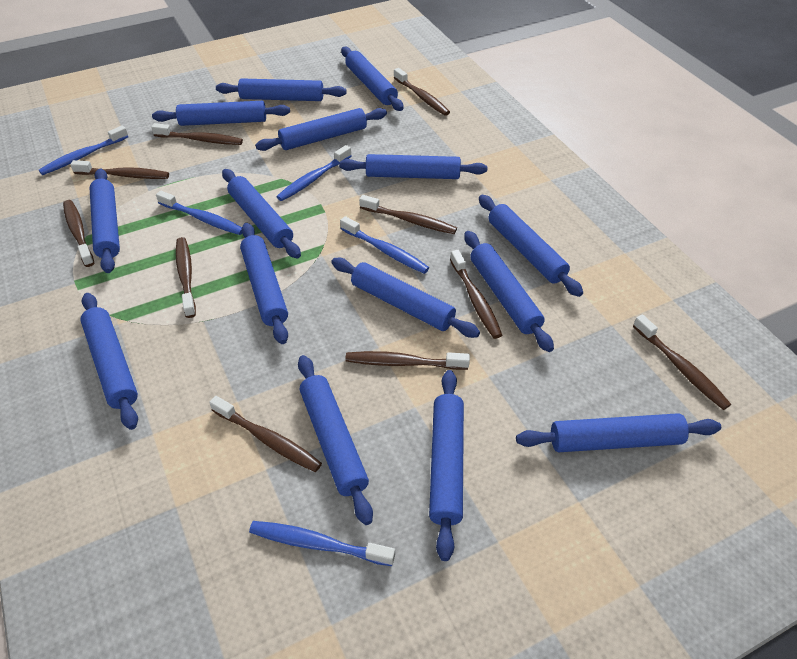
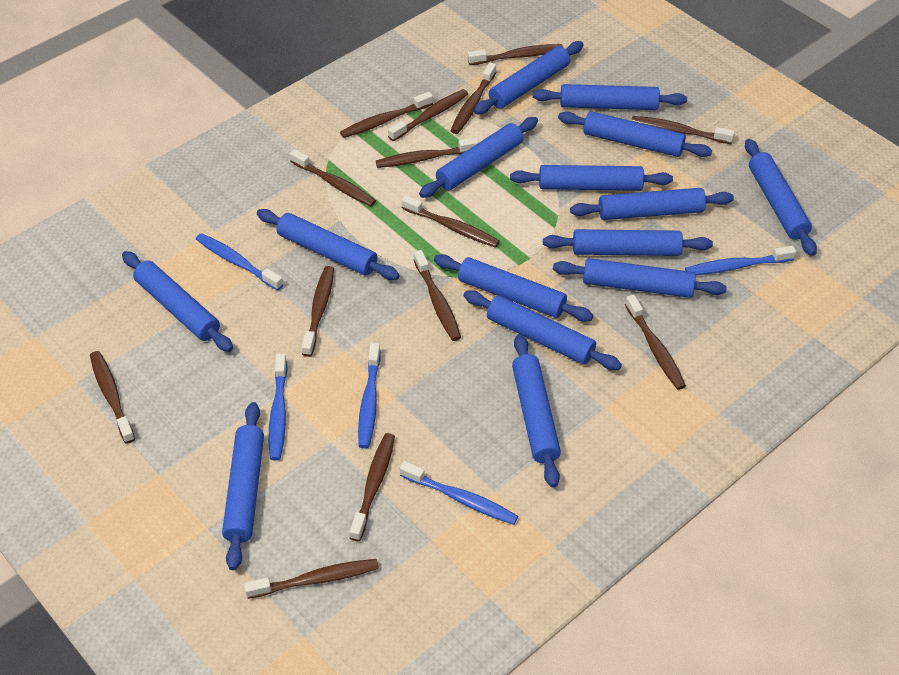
brown toothbrush: 10 -> 14

